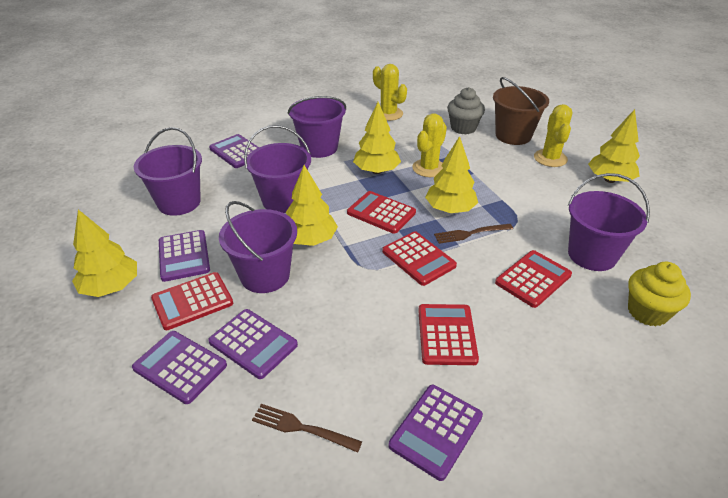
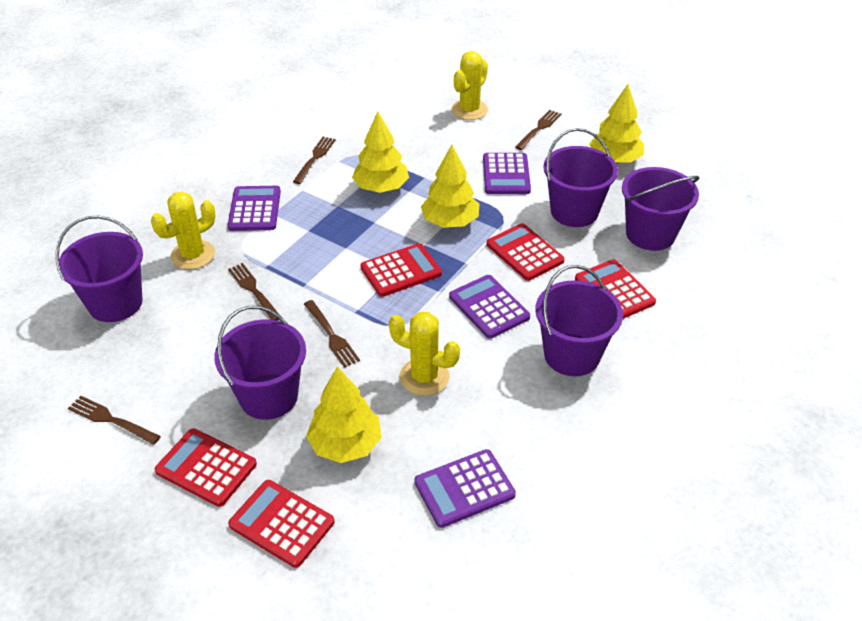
brown bucket: 1 -> 0
brown fork: 2 -> 5
grey cupcake: 1 -> 0
purple calculator: 5 -> 4
yellow cupcake: 1 -> 0
yellow tree: 5 -> 4

